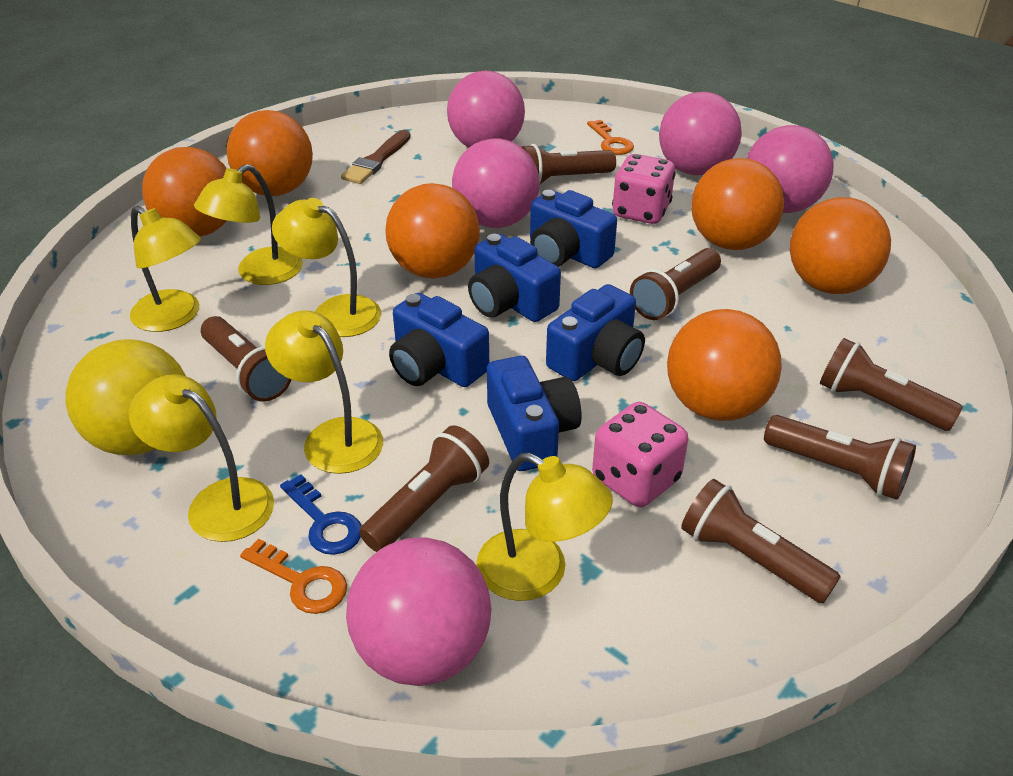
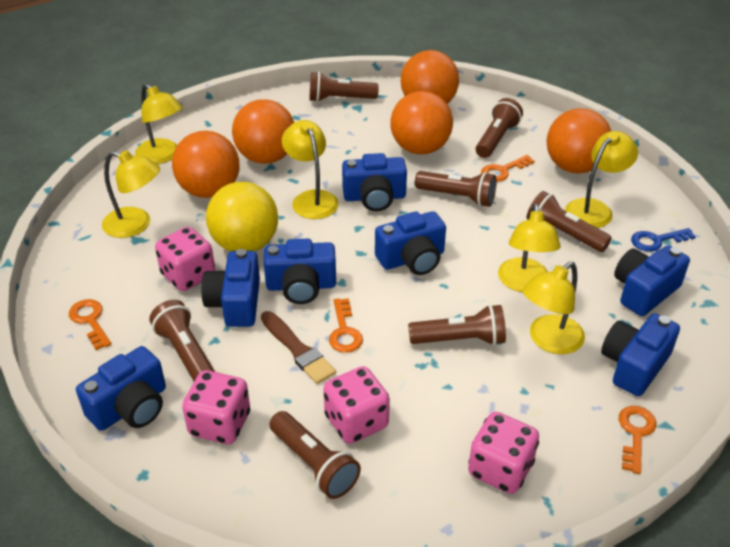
blue camera: 5 -> 7
orange ball: 6 -> 5
orange key: 2 -> 4
pink ball: 5 -> 0
pink dice: 2 -> 4

